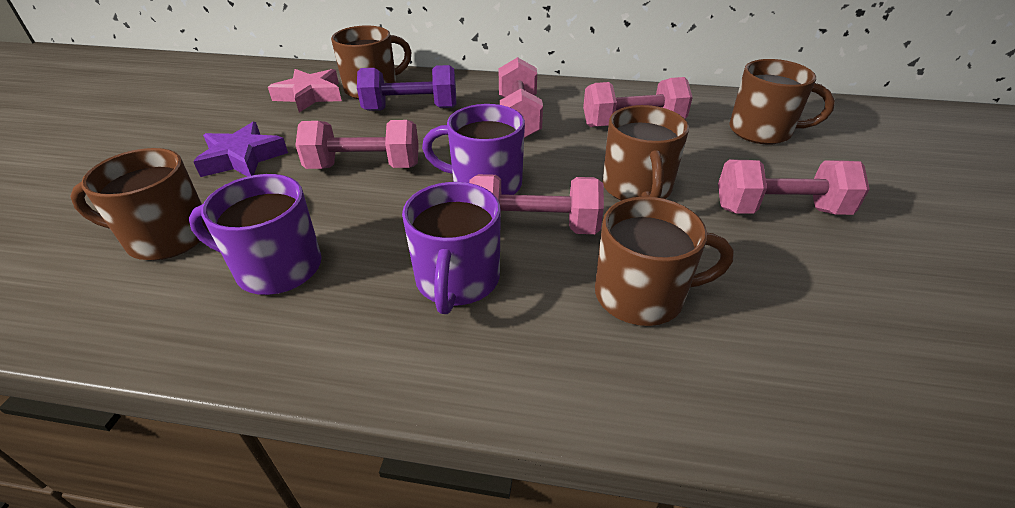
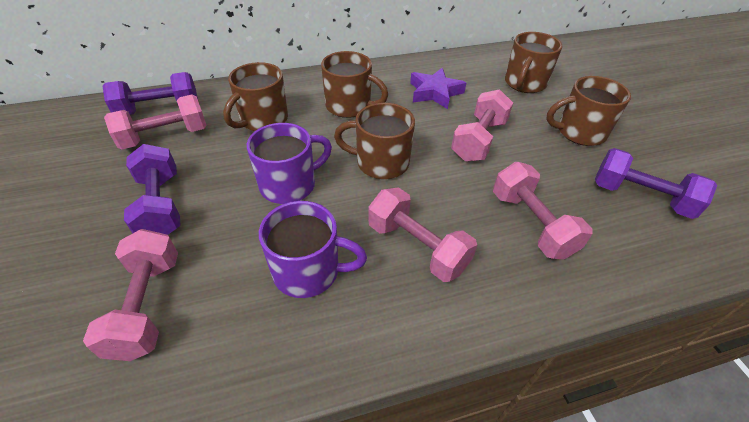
pink star: 1 -> 0
purple dumbbell: 1 -> 3
purple mug: 3 -> 2

